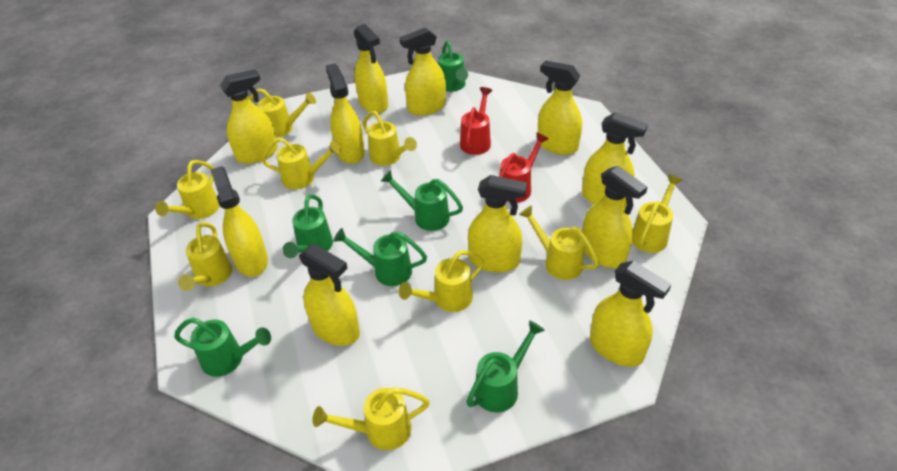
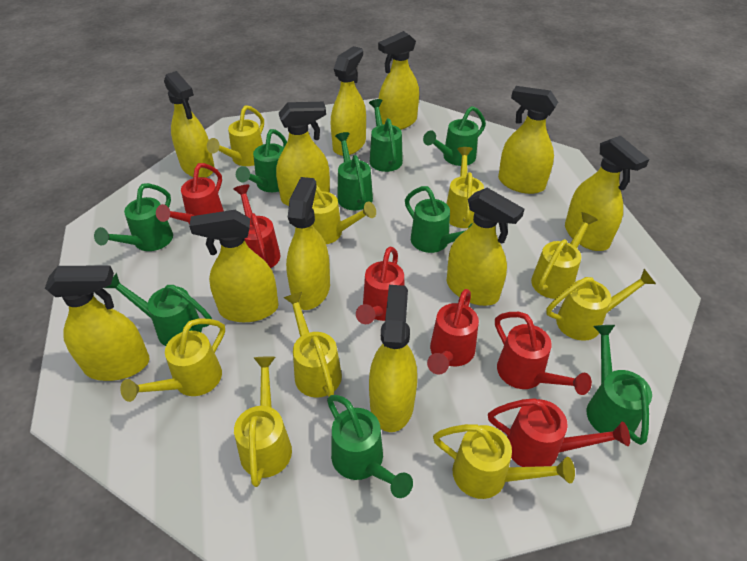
green watering can: 6 -> 9
red watering can: 2 -> 6

